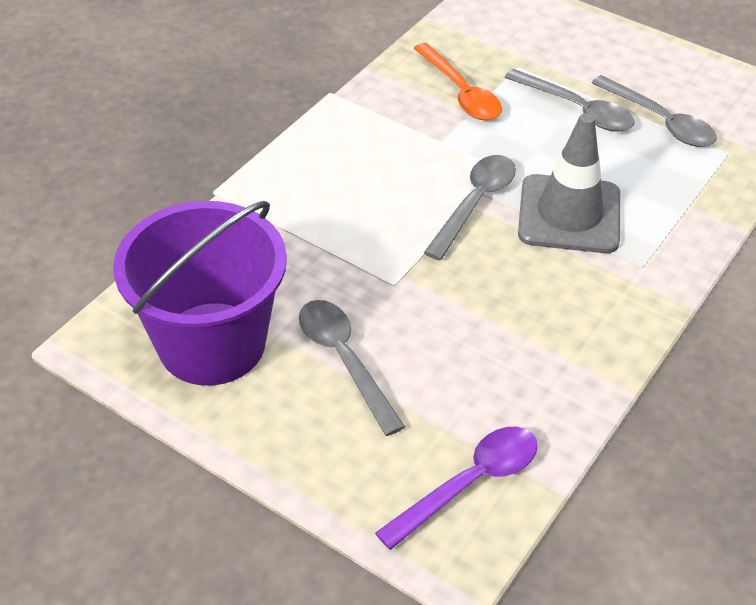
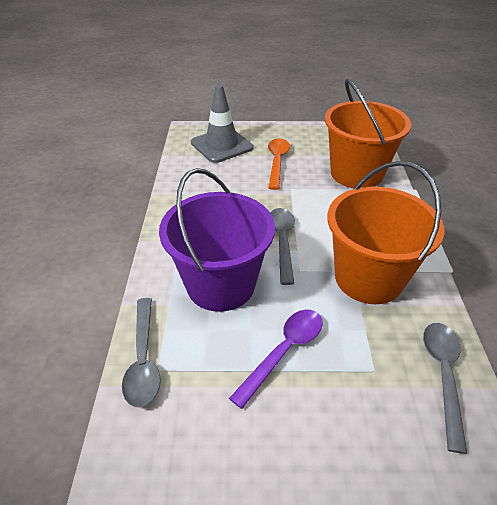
grey spoon: 4 -> 3
orange bucket: 0 -> 2

